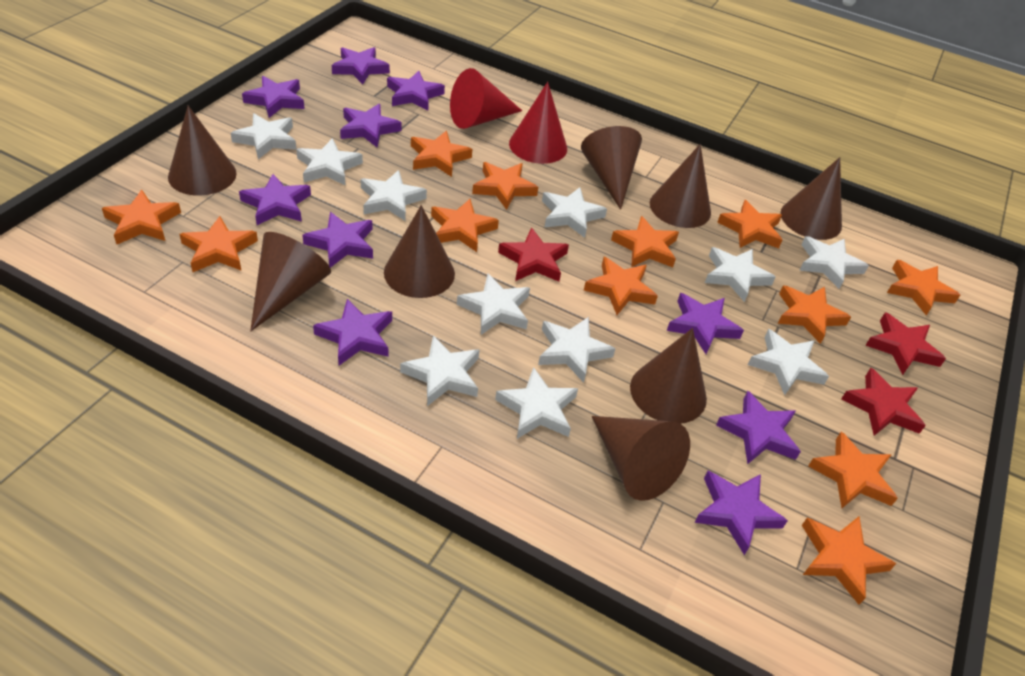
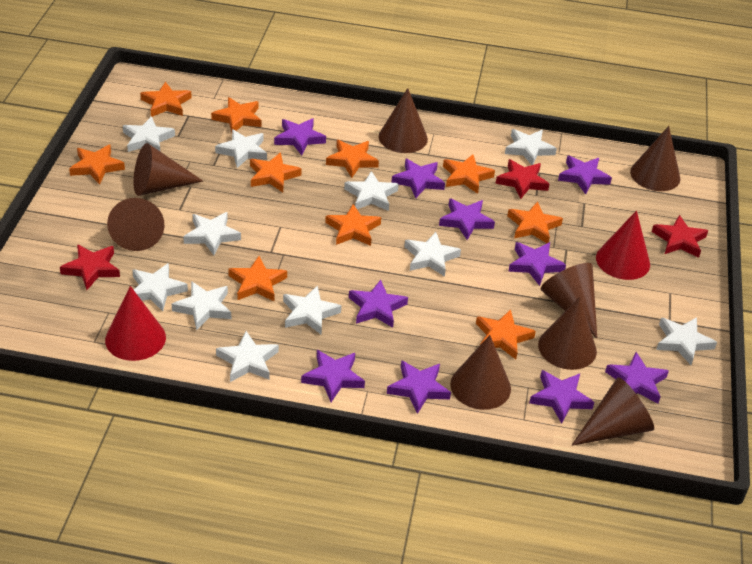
orange star: 12 -> 10

